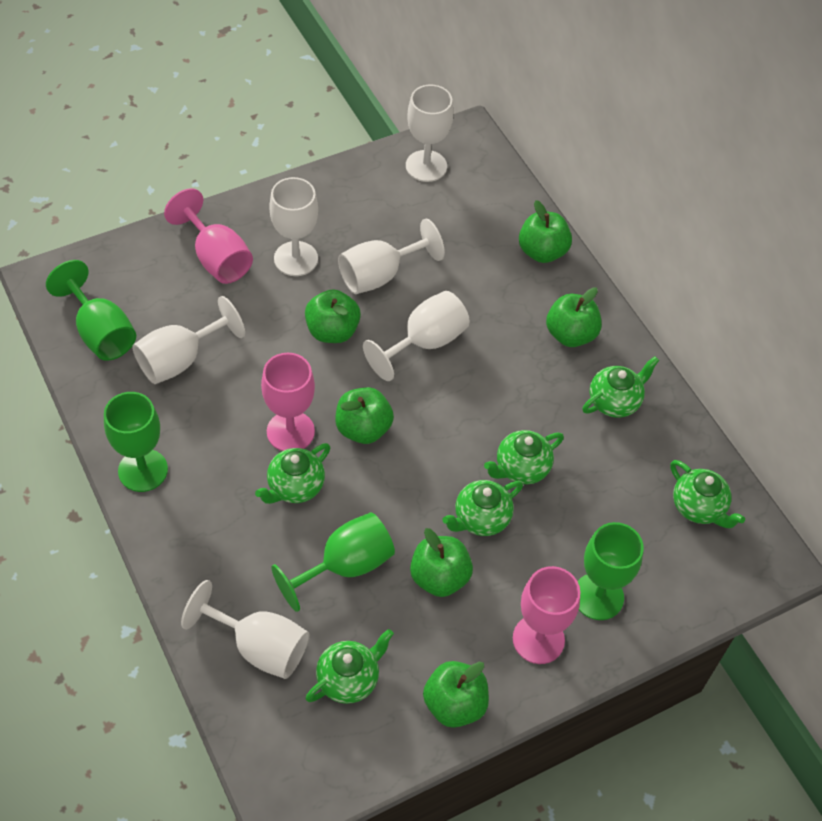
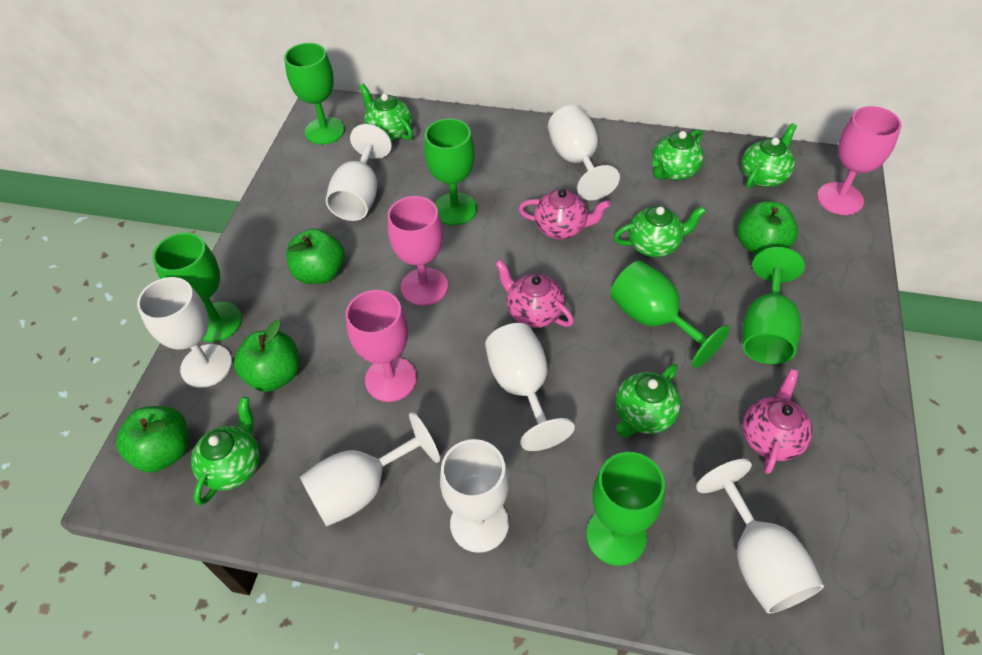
green apple: 6 -> 4
green goblet: 4 -> 6
pink teapot: 0 -> 3
white goblet: 6 -> 7

